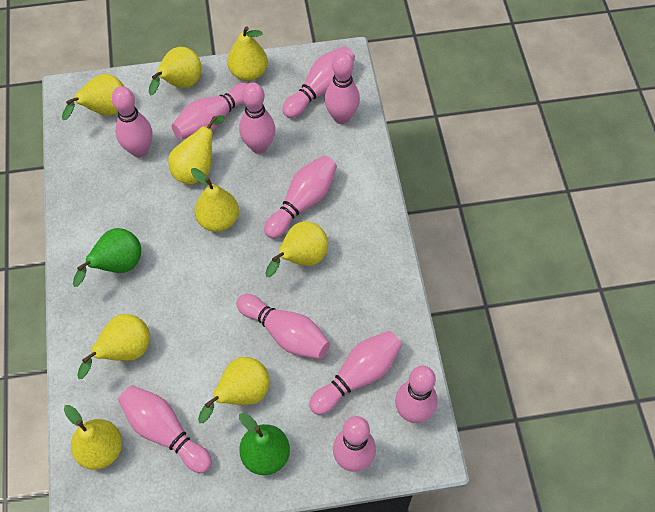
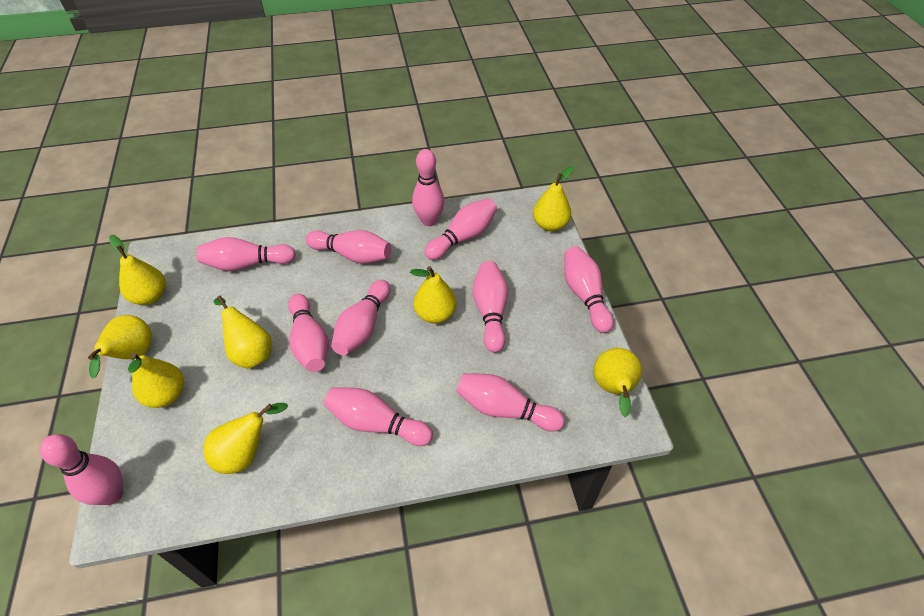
green pear: 2 -> 0
yellow pear: 9 -> 8

